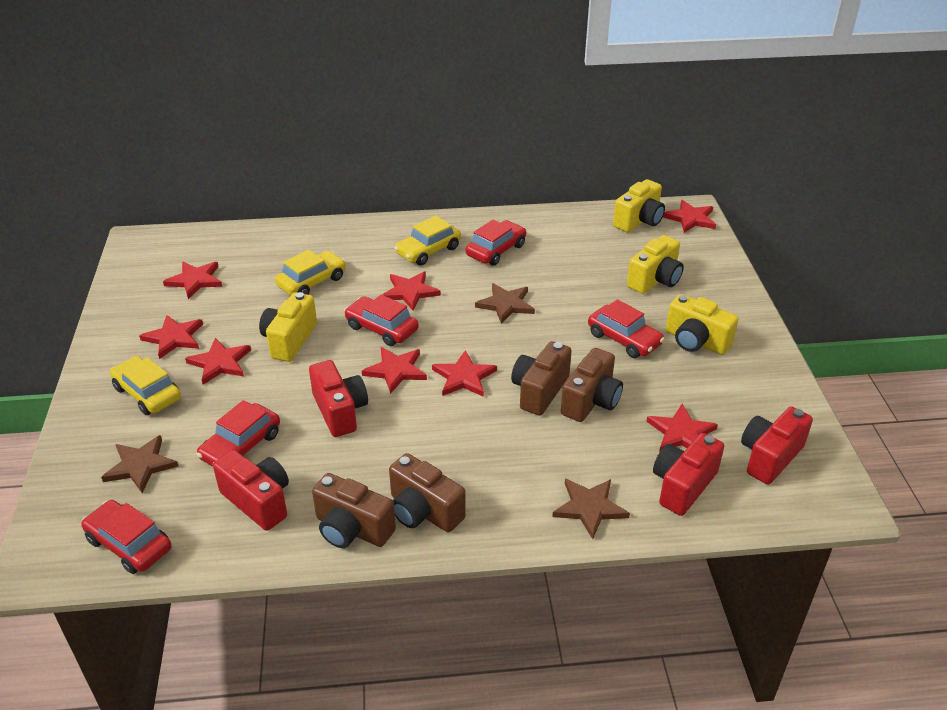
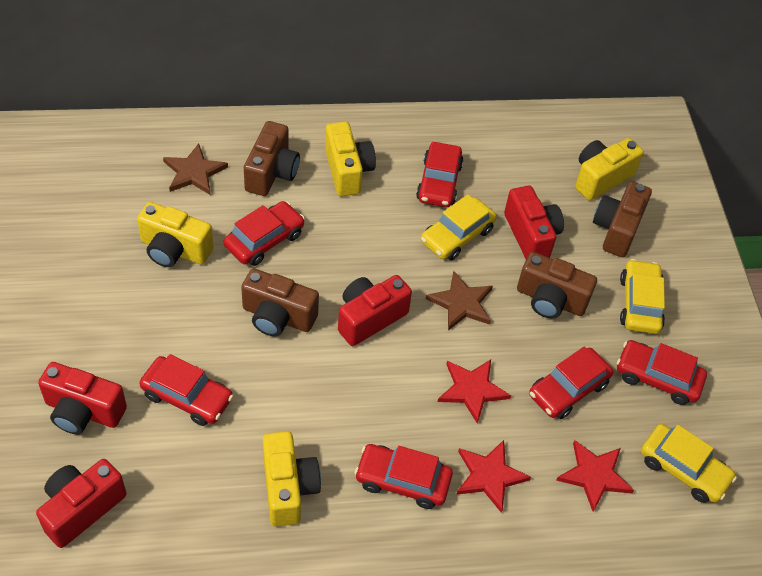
brown star: 3 -> 2
red car: 5 -> 6
red star: 8 -> 3

